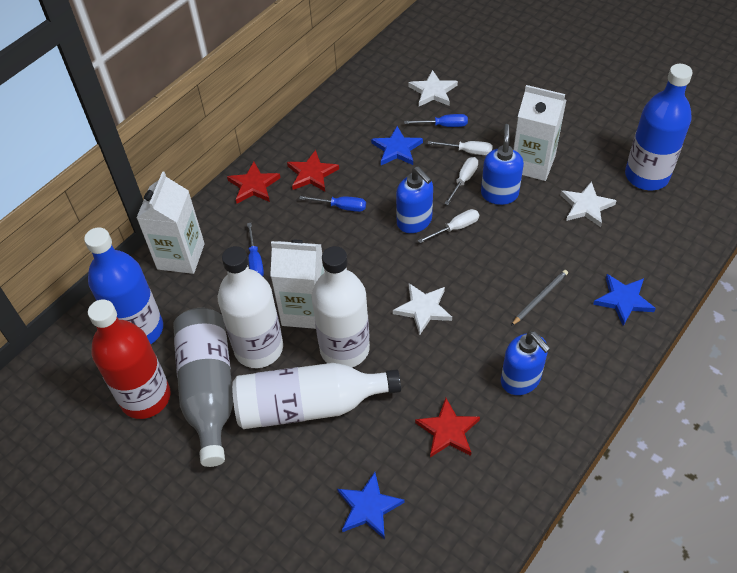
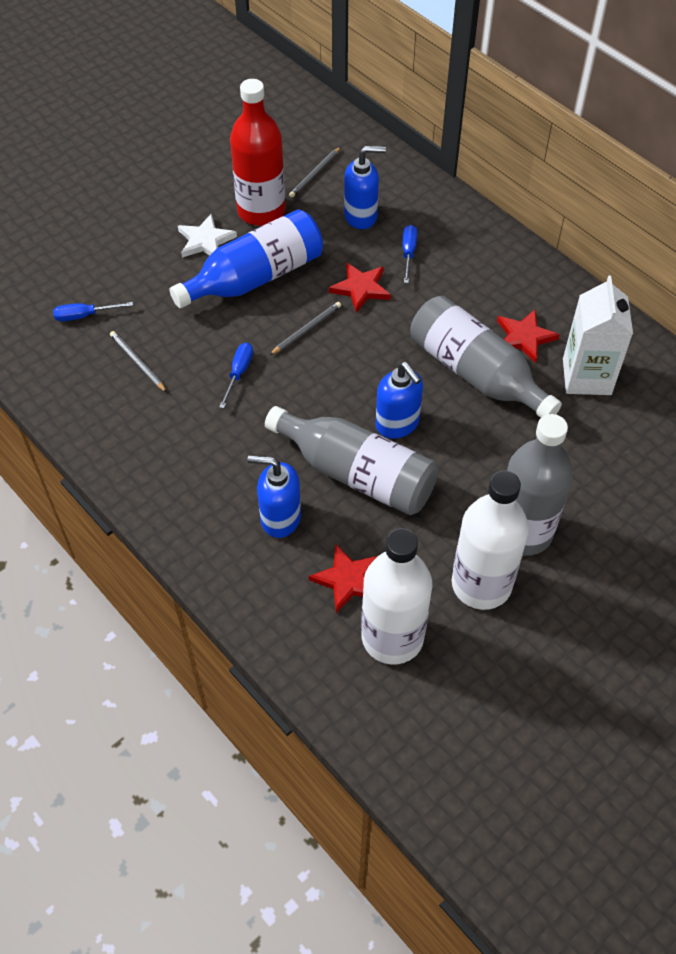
blue bottle: 2 -> 1
blue star: 3 -> 0
grey bottle: 1 -> 3
grey pencil: 1 -> 3
white bottle: 3 -> 2
white carton: 3 -> 1
white screwdriver: 3 -> 0
white star: 3 -> 1

